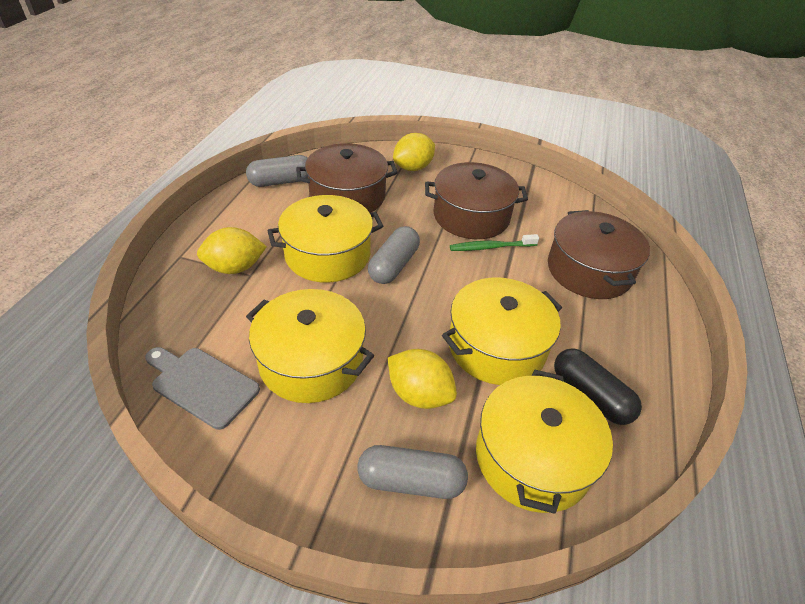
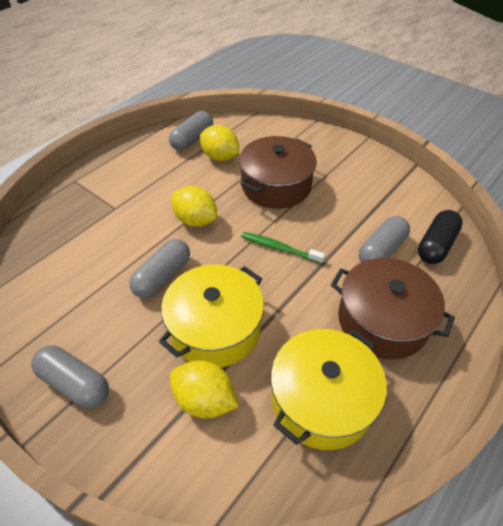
brown pot: 3 -> 2
grey capsule: 3 -> 4
grey cutting board: 1 -> 0
yellow pot: 4 -> 2

